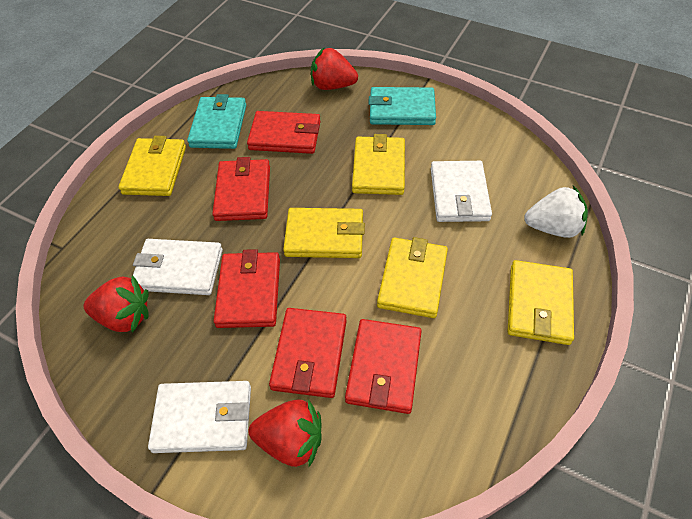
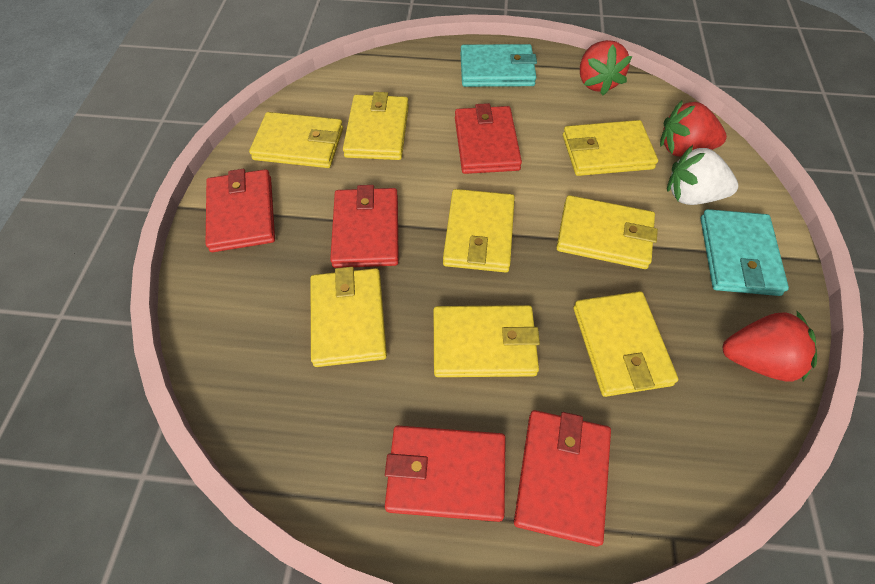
white wallet: 3 -> 0
yellow wallet: 5 -> 8

